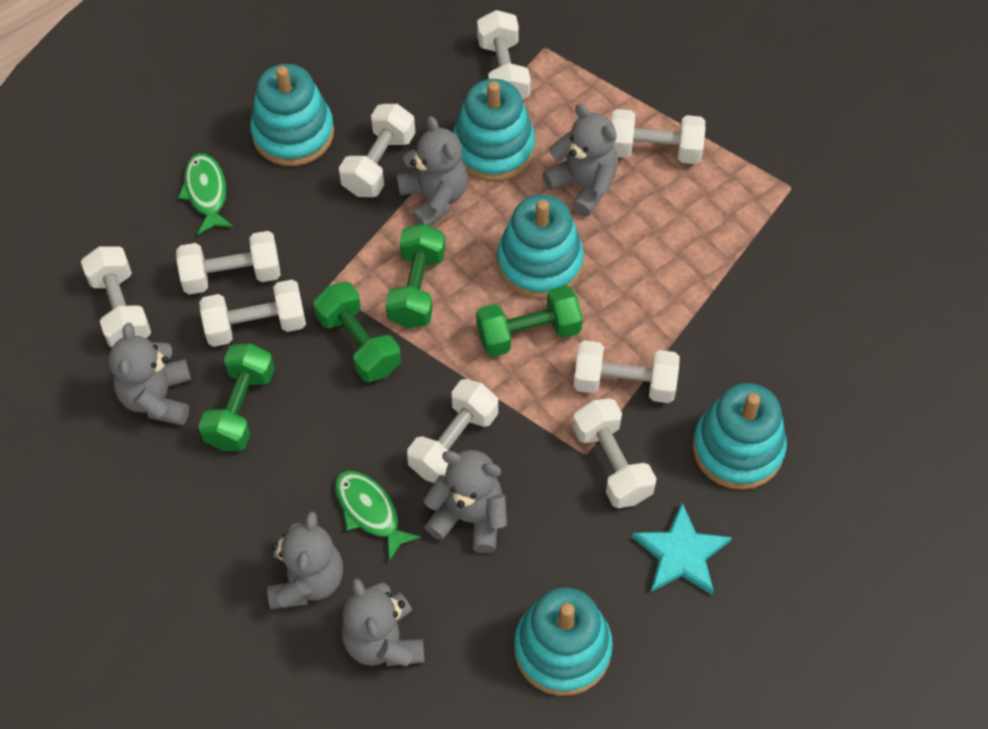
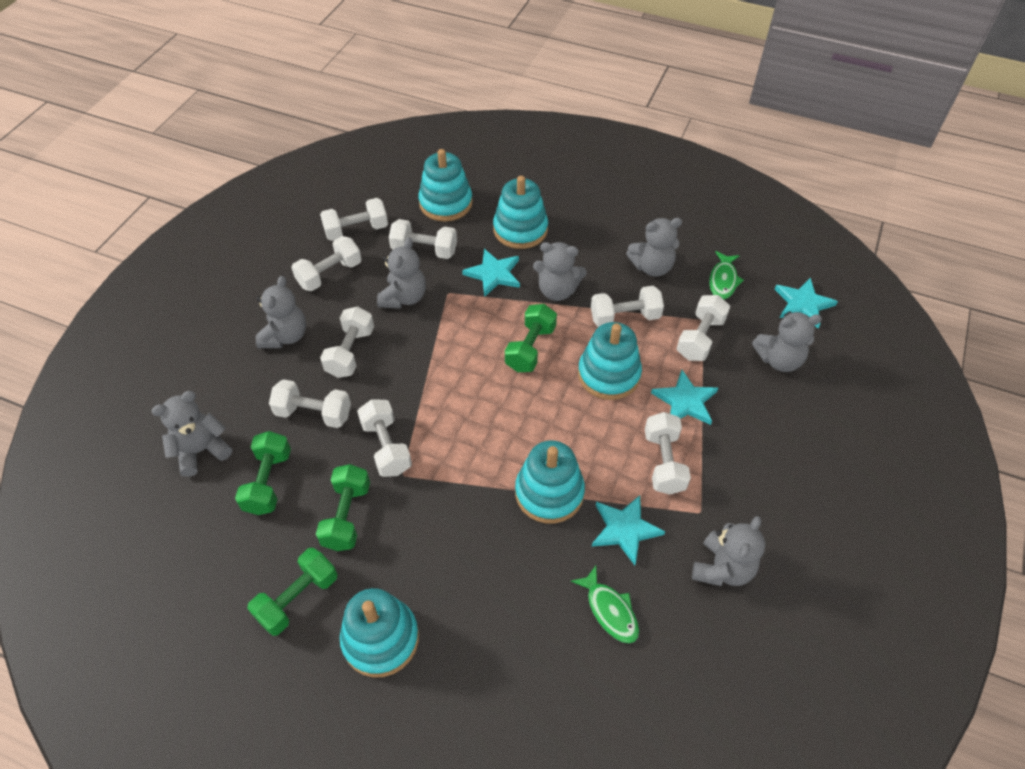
grey teddy bear: 6 -> 7
turquoise star: 1 -> 4

